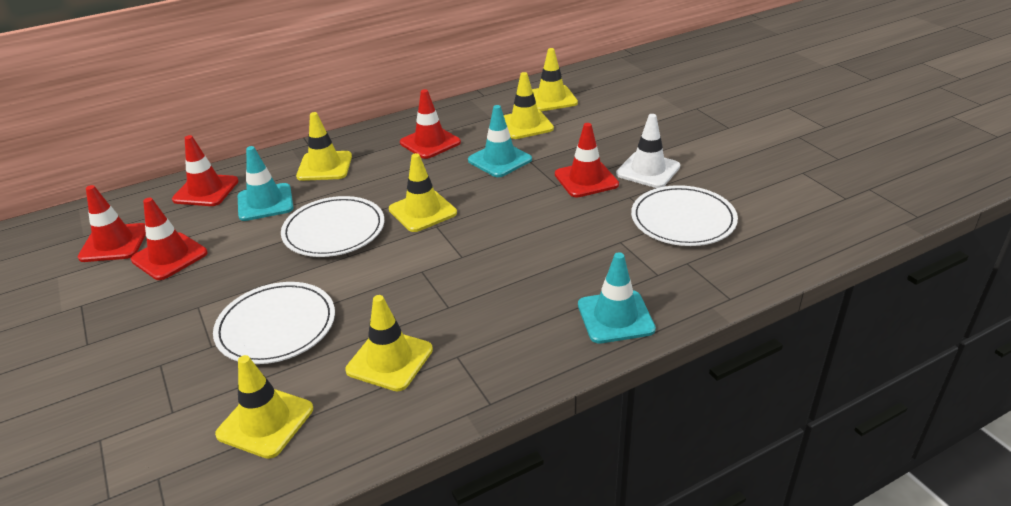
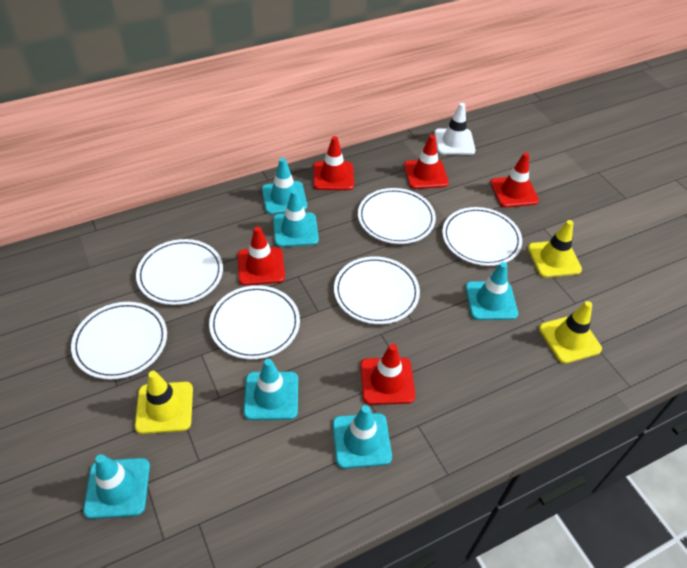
turquoise traffic cone: 3 -> 6
white plate: 3 -> 6
yellow traffic cone: 6 -> 3

